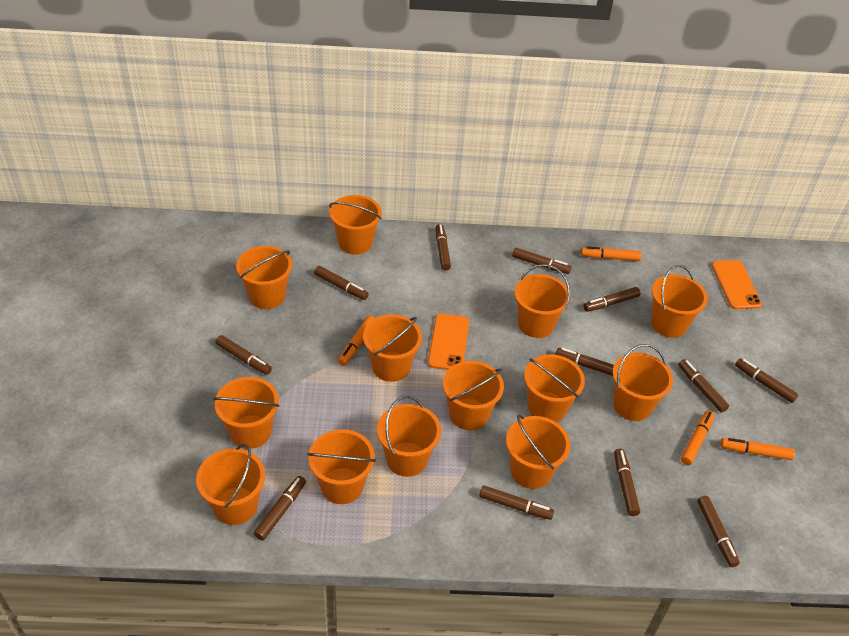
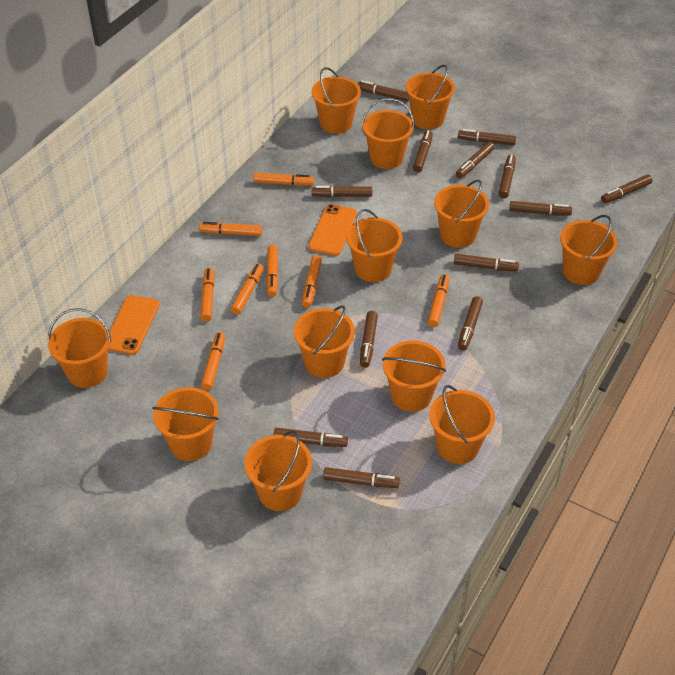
brown marker: 12 -> 13
orange bucket: 13 -> 12
orange marker: 4 -> 8

